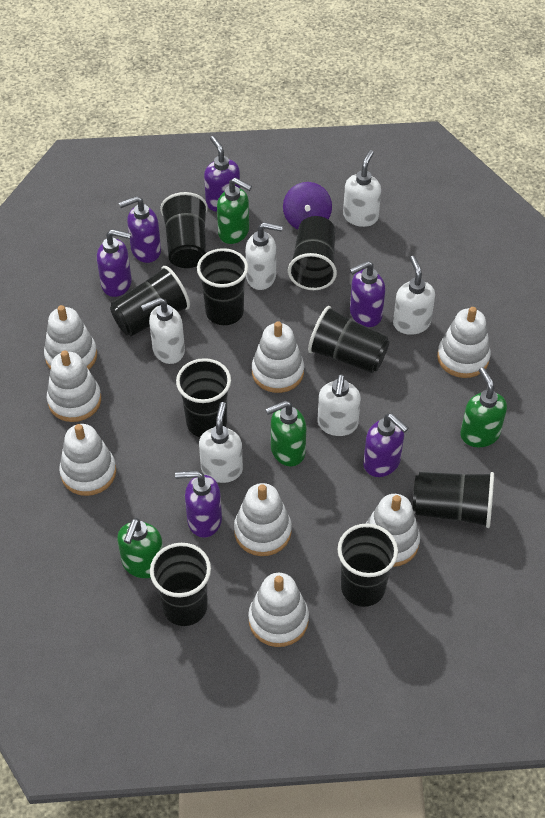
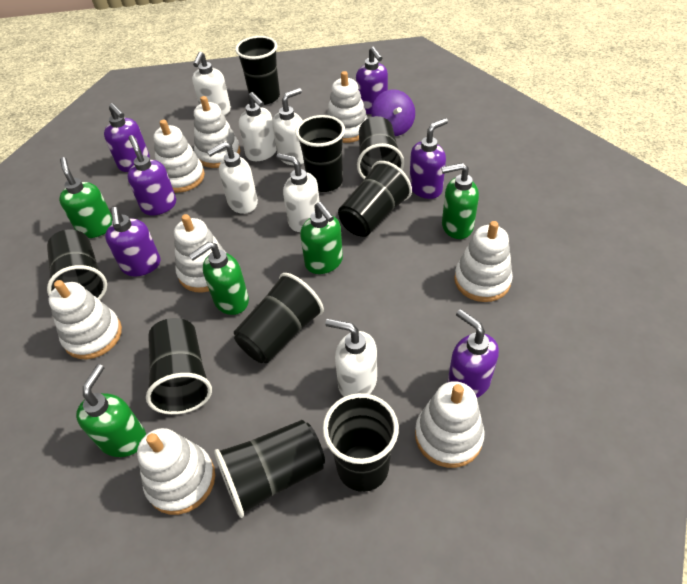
green soap dispenser: 4 -> 5

